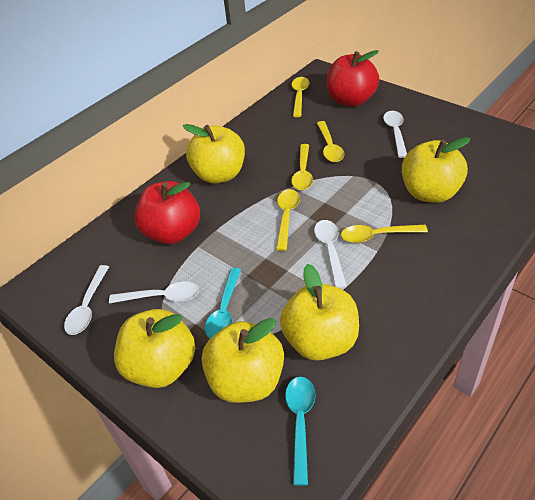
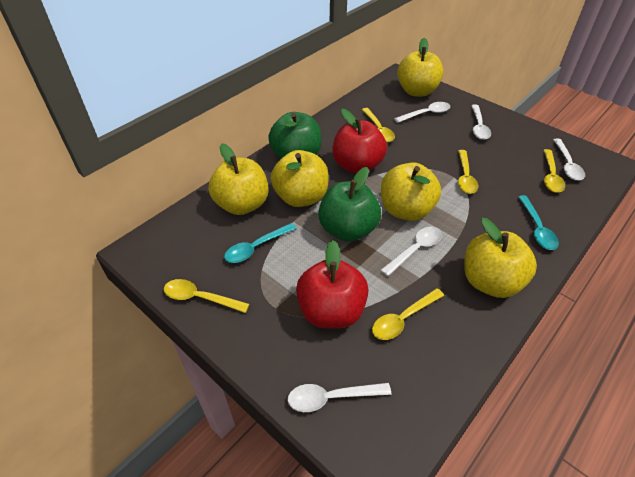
green apple: 0 -> 2
white spoon: 4 -> 5

